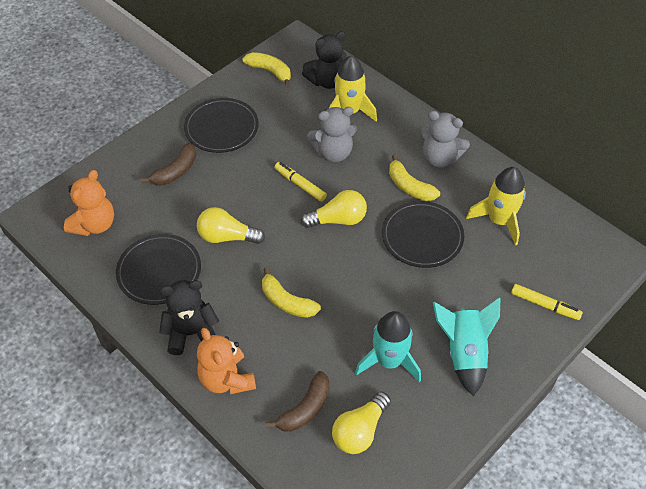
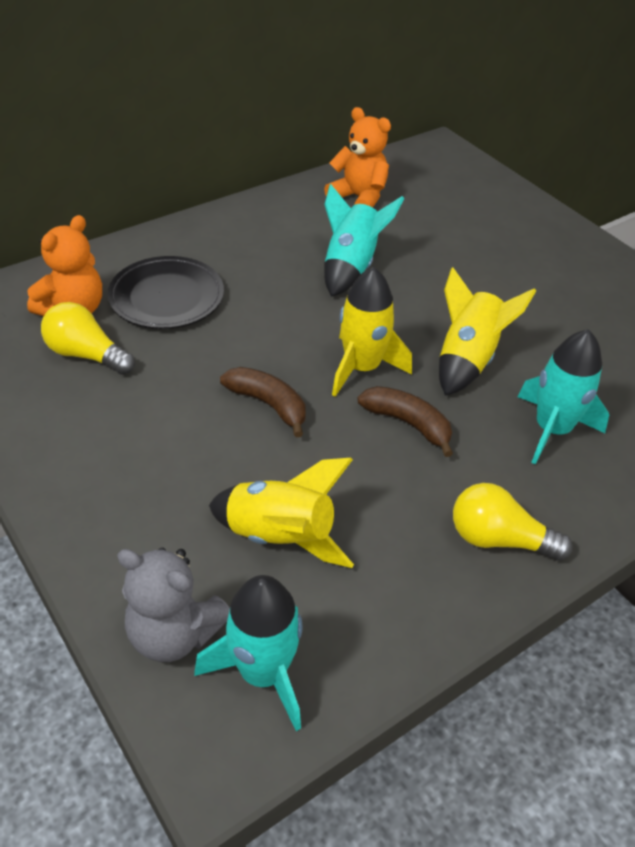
black plate: 3 -> 1
black teddy bear: 2 -> 0
grey teddy bear: 2 -> 1
turquoise rocket: 2 -> 3
yellow banana: 3 -> 0
yellow light bulb: 3 -> 2
yellow marker: 2 -> 0
yellow rocket: 2 -> 3

